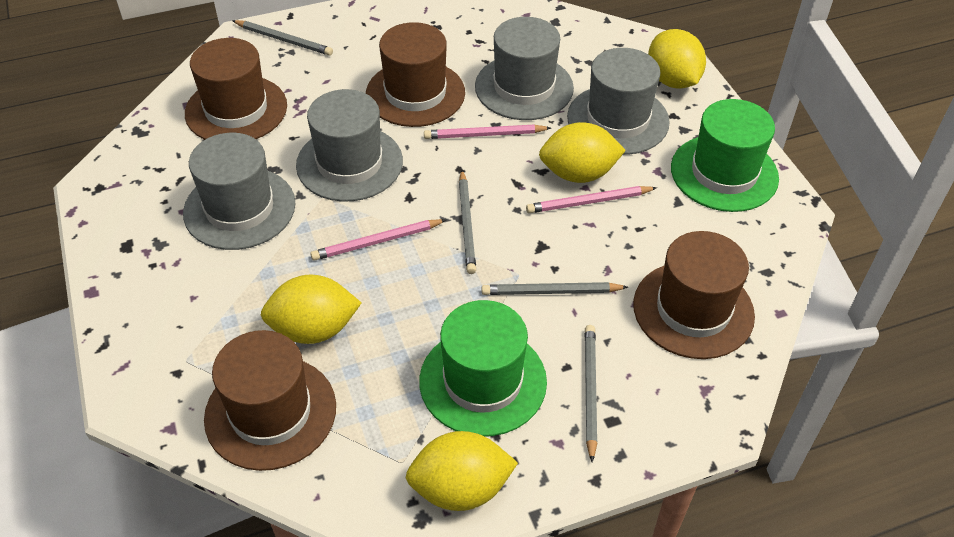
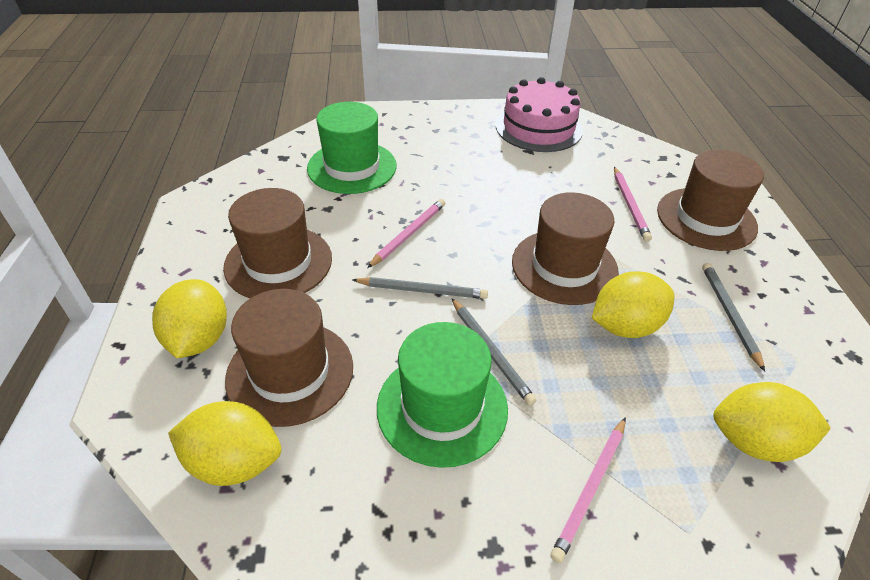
grey hat: 4 -> 0
grey pencil: 4 -> 3
pink cake: 0 -> 1

